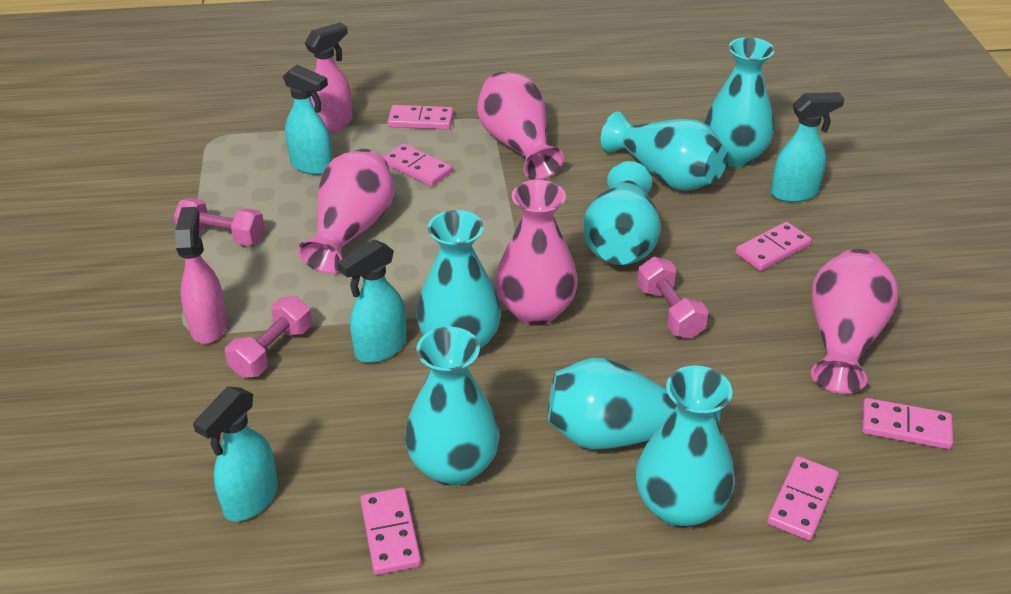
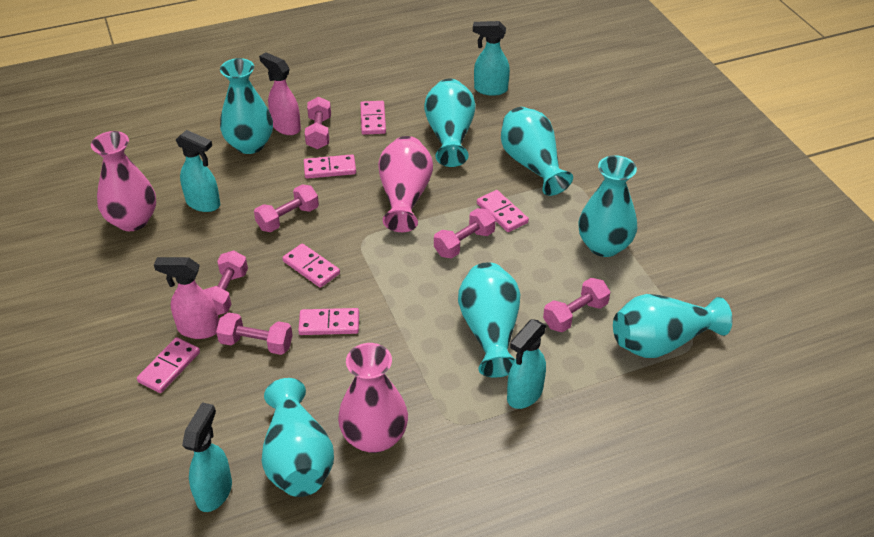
pink dumbbell: 3 -> 6
pink vase: 4 -> 3

